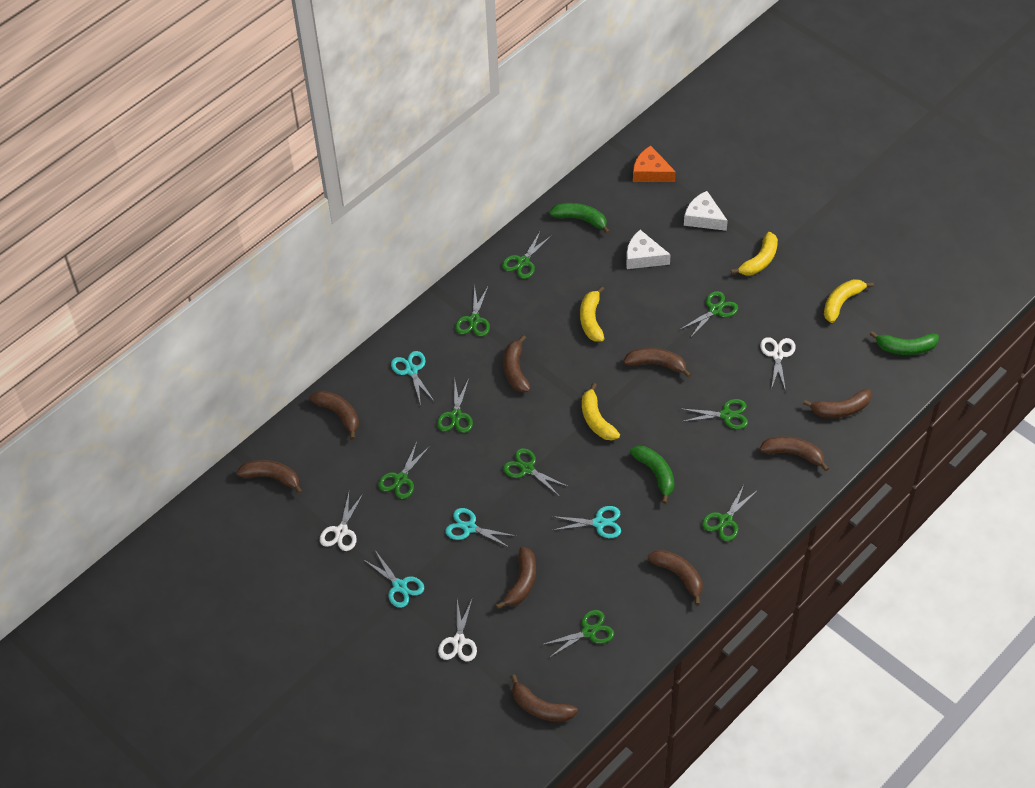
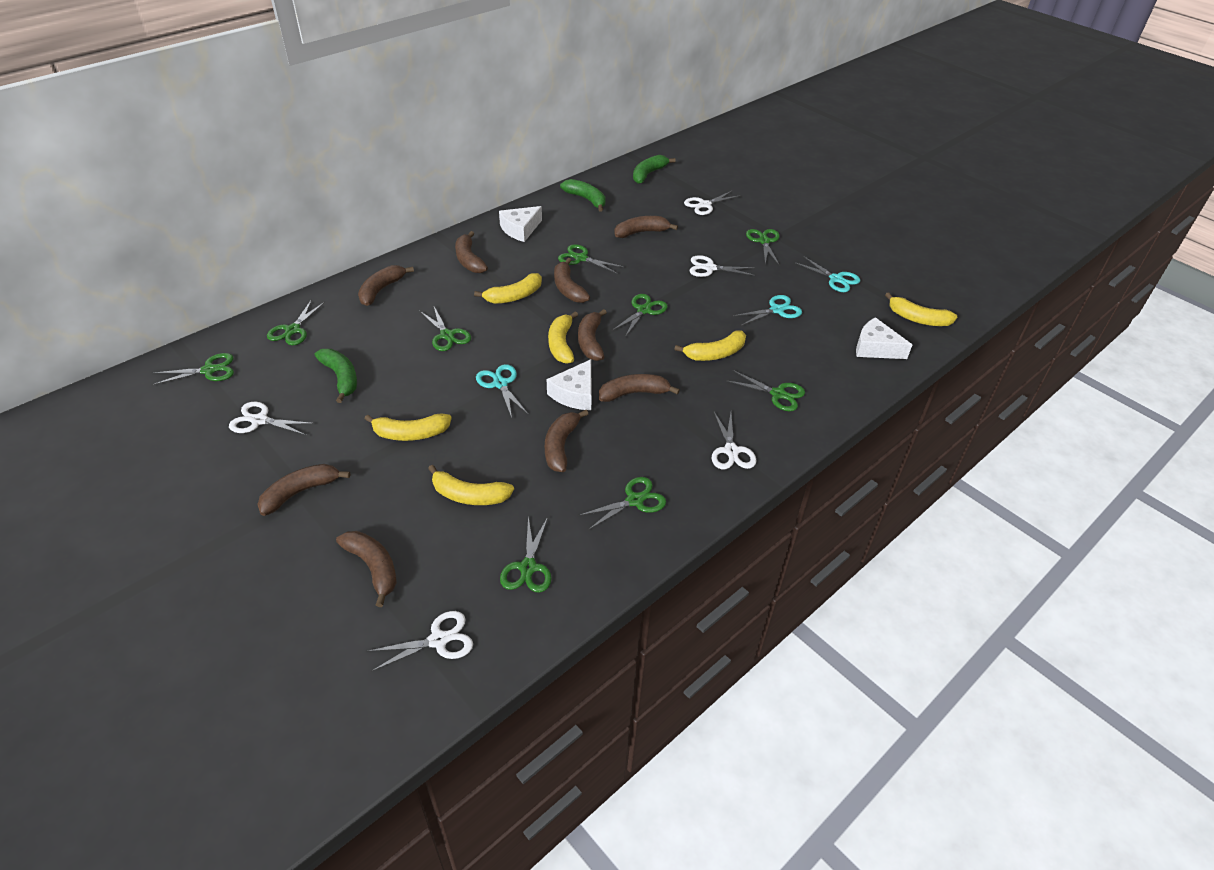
orange cheese: 1 -> 0
turquoise scissors: 4 -> 3
white cheese: 2 -> 3
white scissors: 3 -> 5
yellow banana: 4 -> 6

